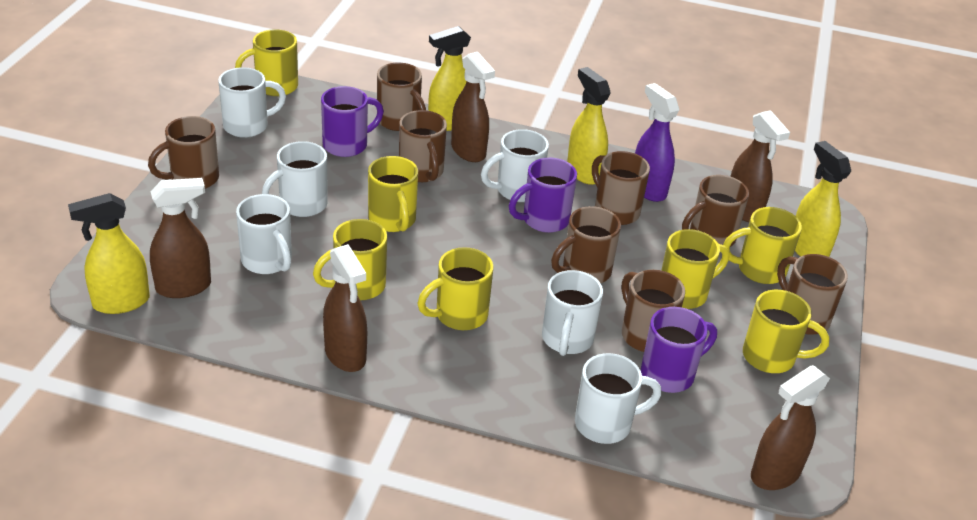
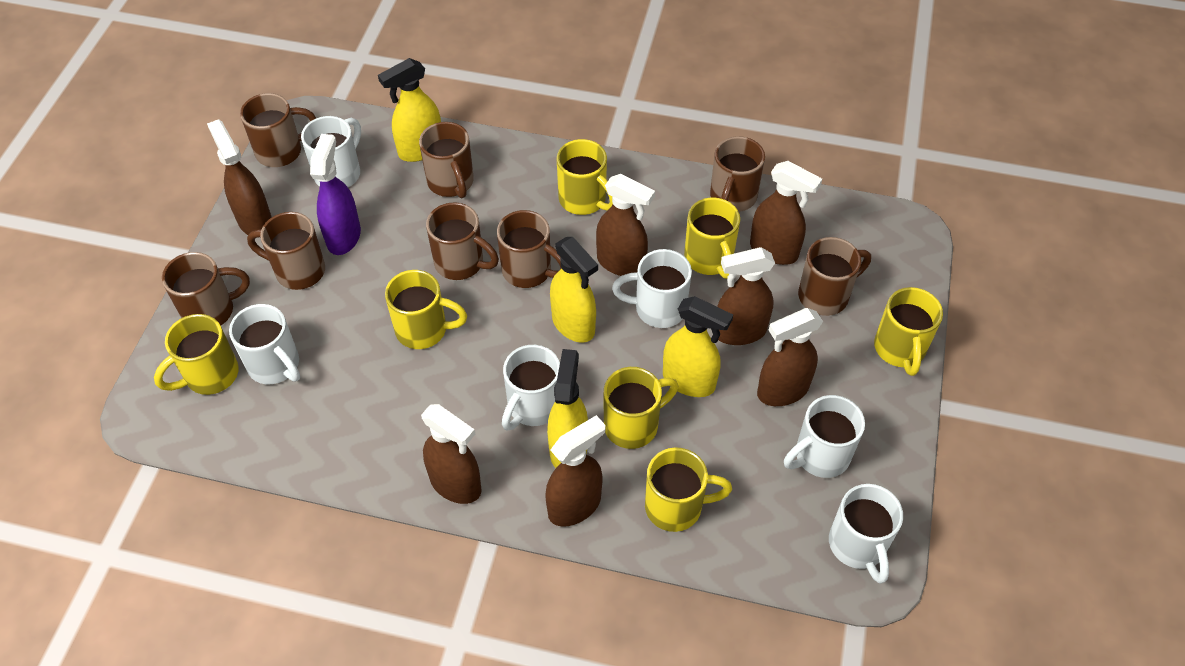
brown spray bottle: 5 -> 7
purple mug: 3 -> 0

